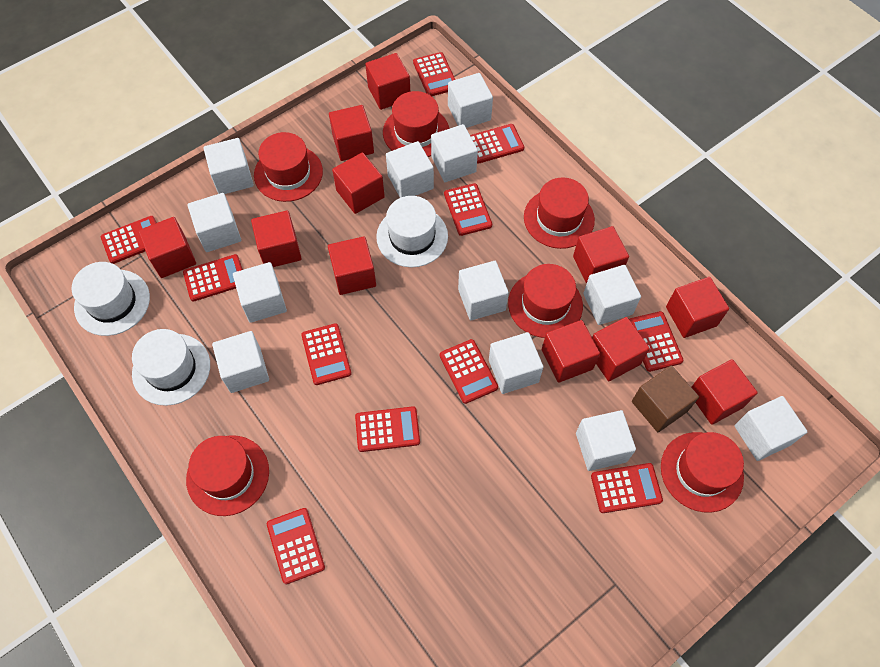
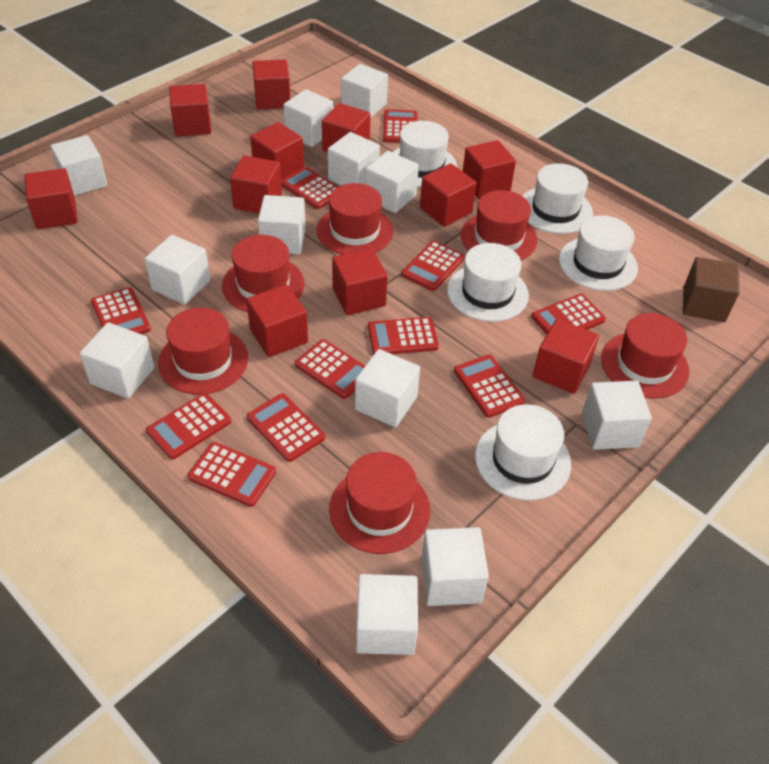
white hat: 3 -> 5

